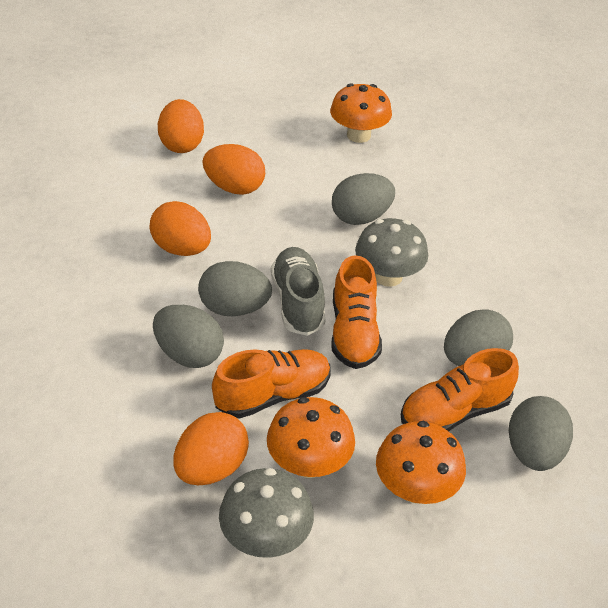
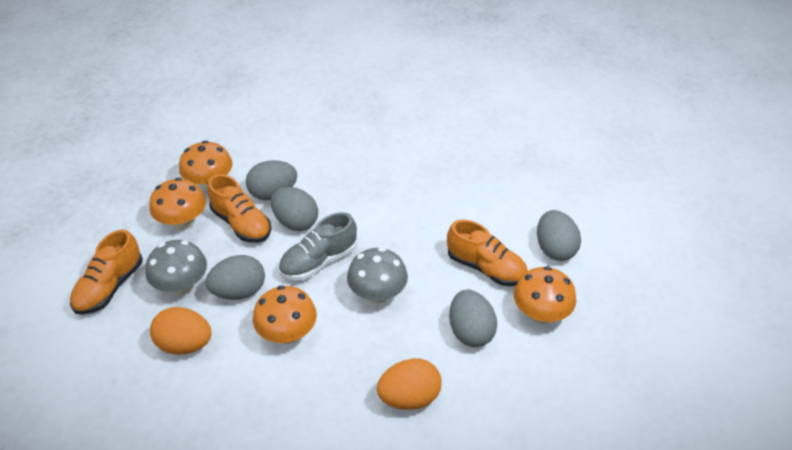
orange egg: 4 -> 2
orange mushroom: 3 -> 4

